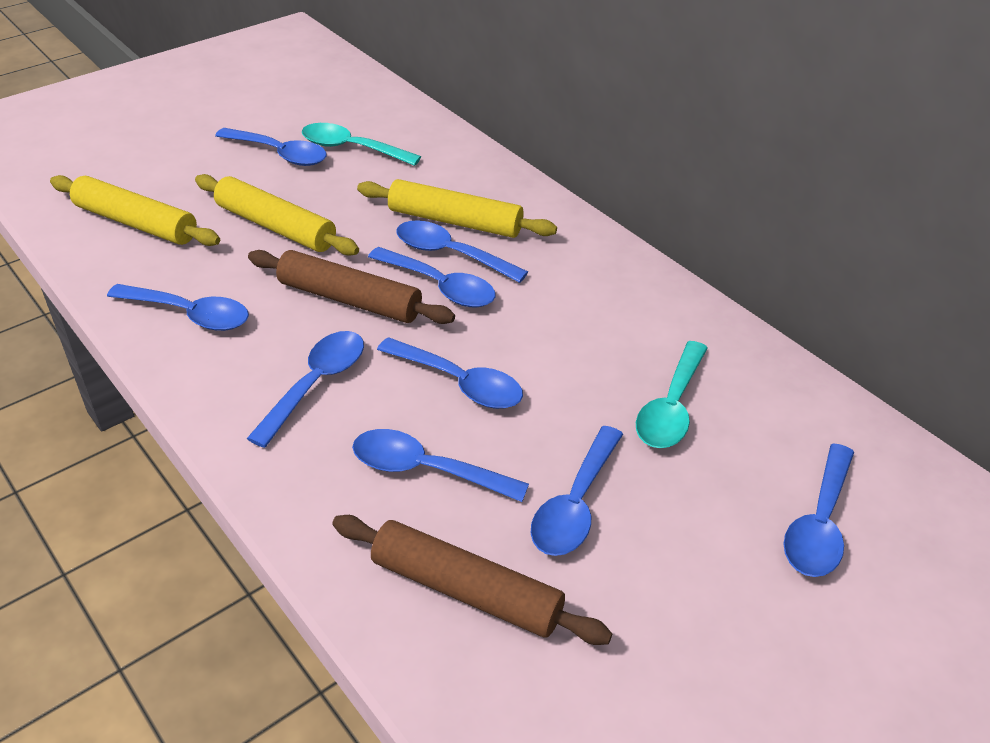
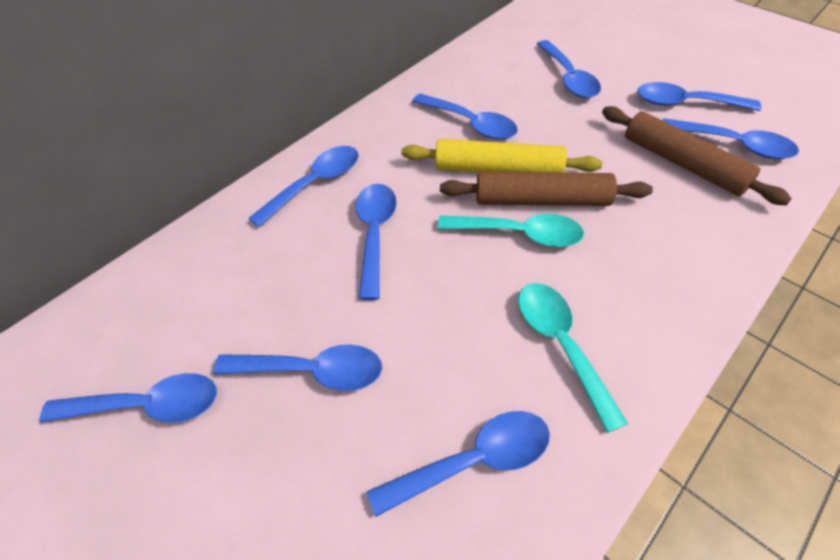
yellow rolling pin: 3 -> 1

